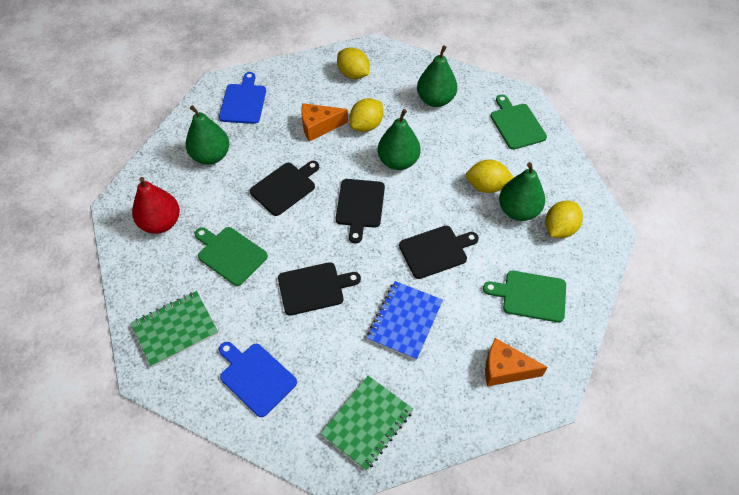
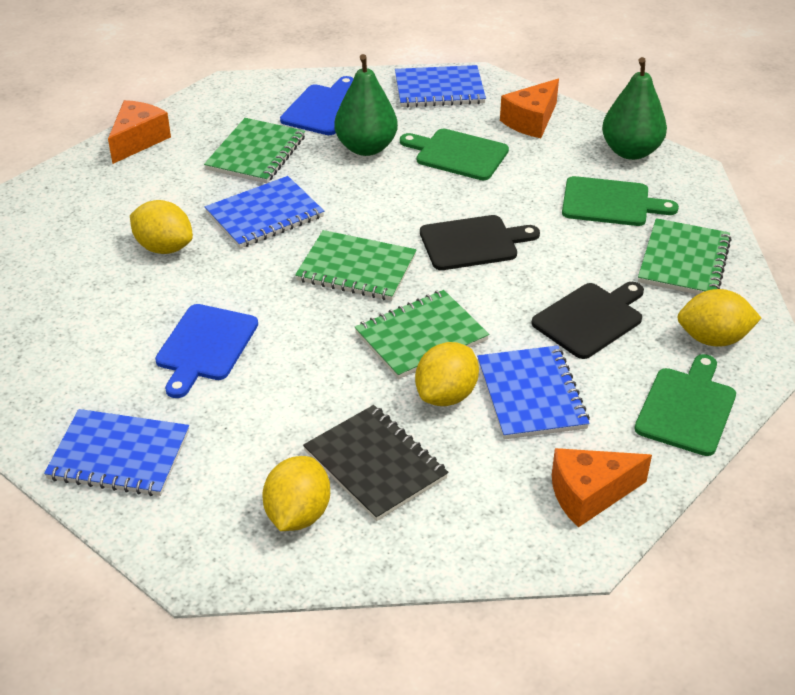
black cutting board: 4 -> 2
black notebook: 0 -> 1
blue notebook: 1 -> 4
green notebook: 2 -> 4
green pear: 4 -> 2
orange cheese: 2 -> 3
red pear: 1 -> 0

